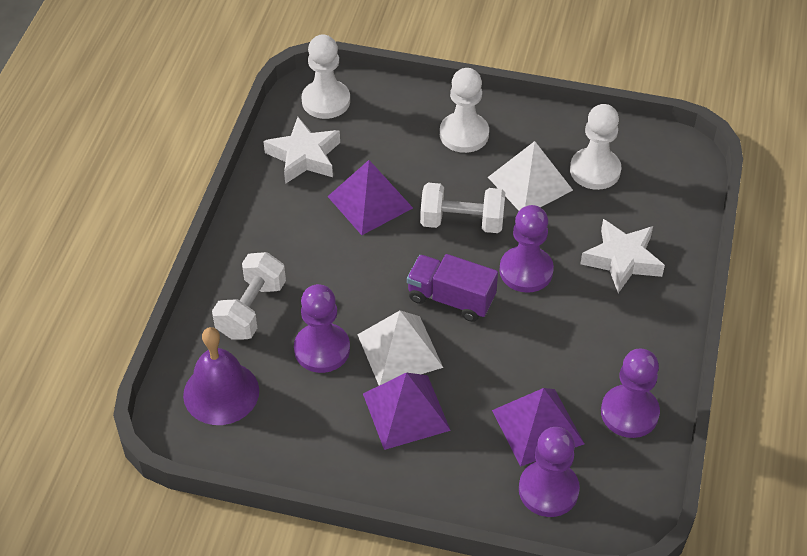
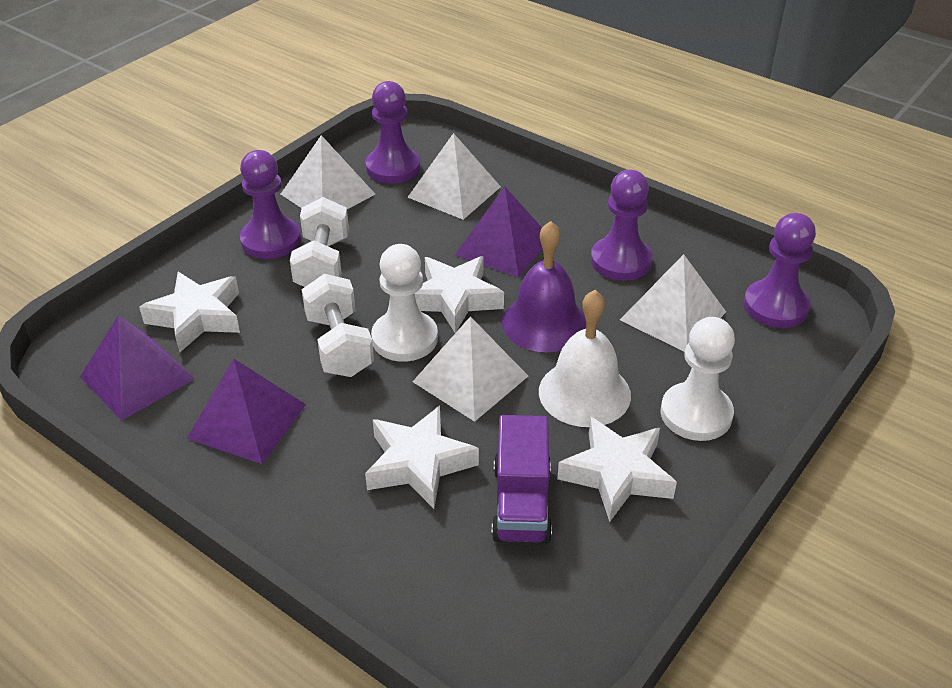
white bell: 0 -> 1
white pawn: 3 -> 2
white pyramid: 2 -> 4
white star: 2 -> 4

